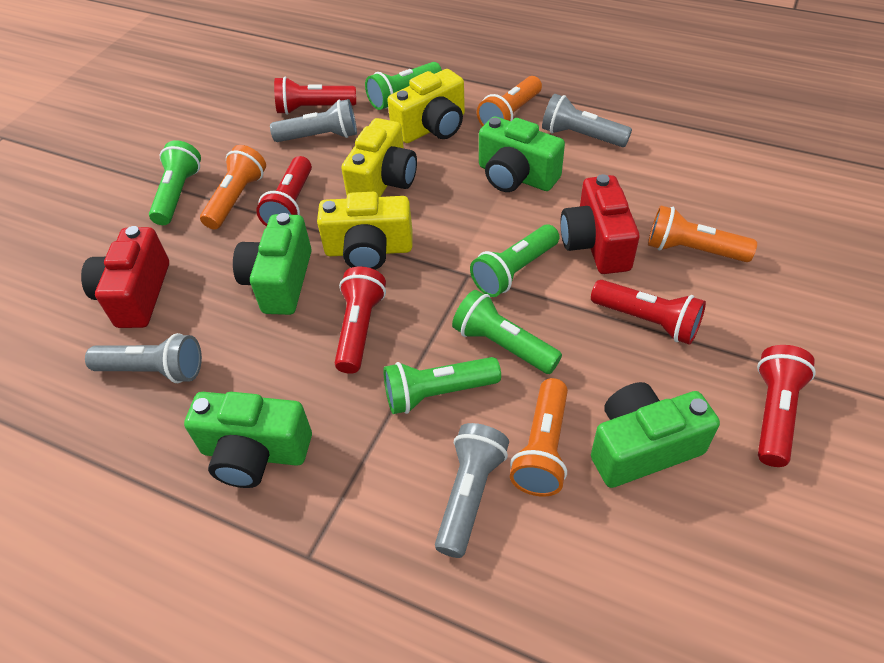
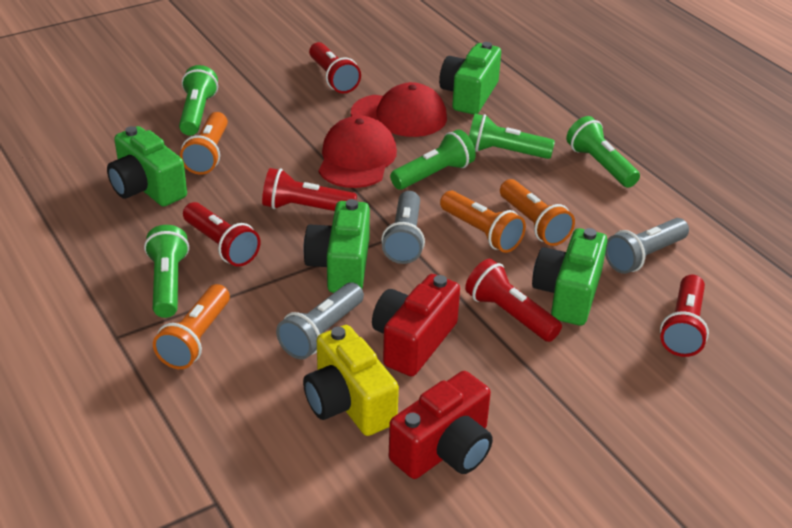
grey flashlight: 4 -> 3
red cap: 0 -> 2
yellow camera: 3 -> 1

